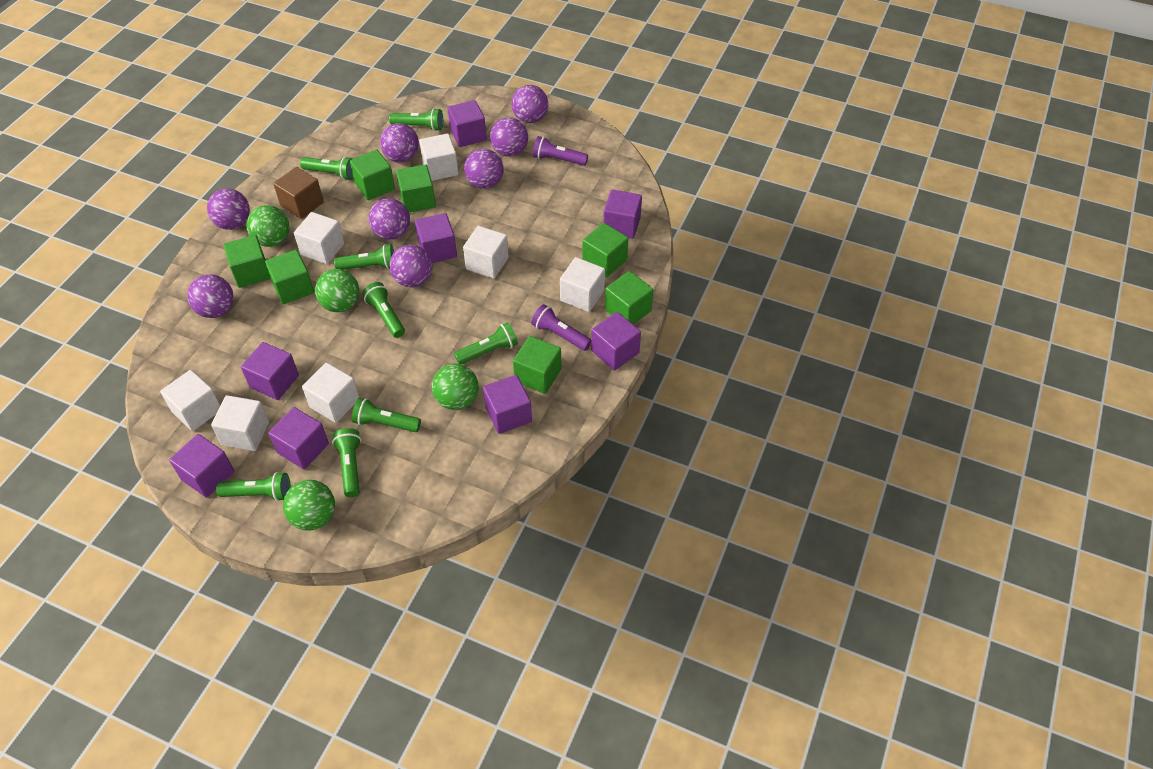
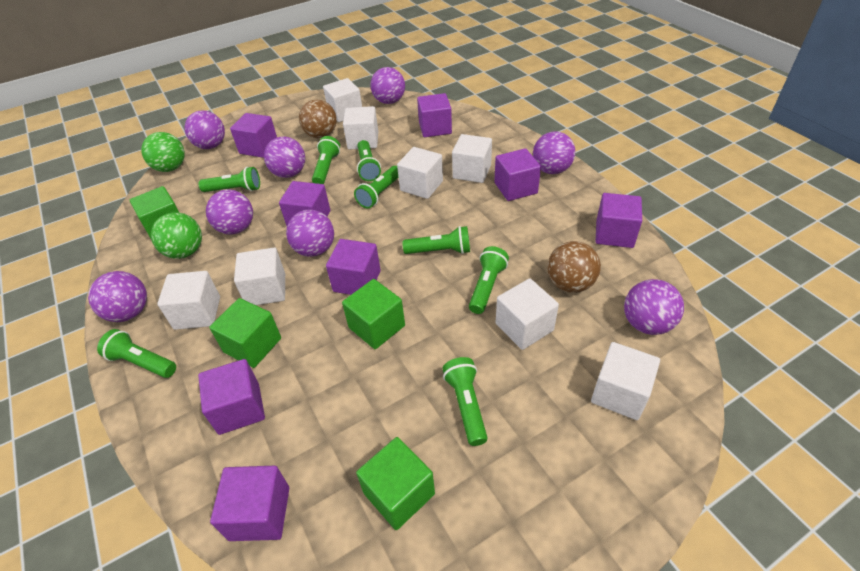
brown ball: 0 -> 2
brown cube: 1 -> 0
green ball: 4 -> 2
green cube: 7 -> 4
purple flashlight: 2 -> 0
white cube: 7 -> 8

